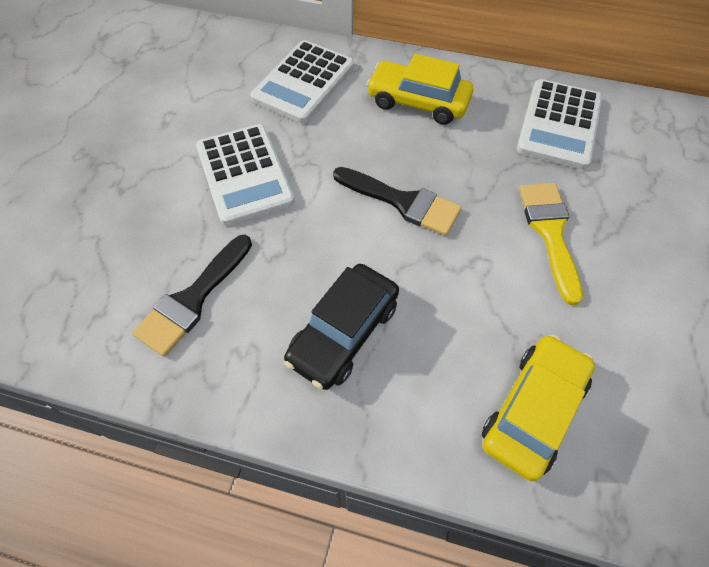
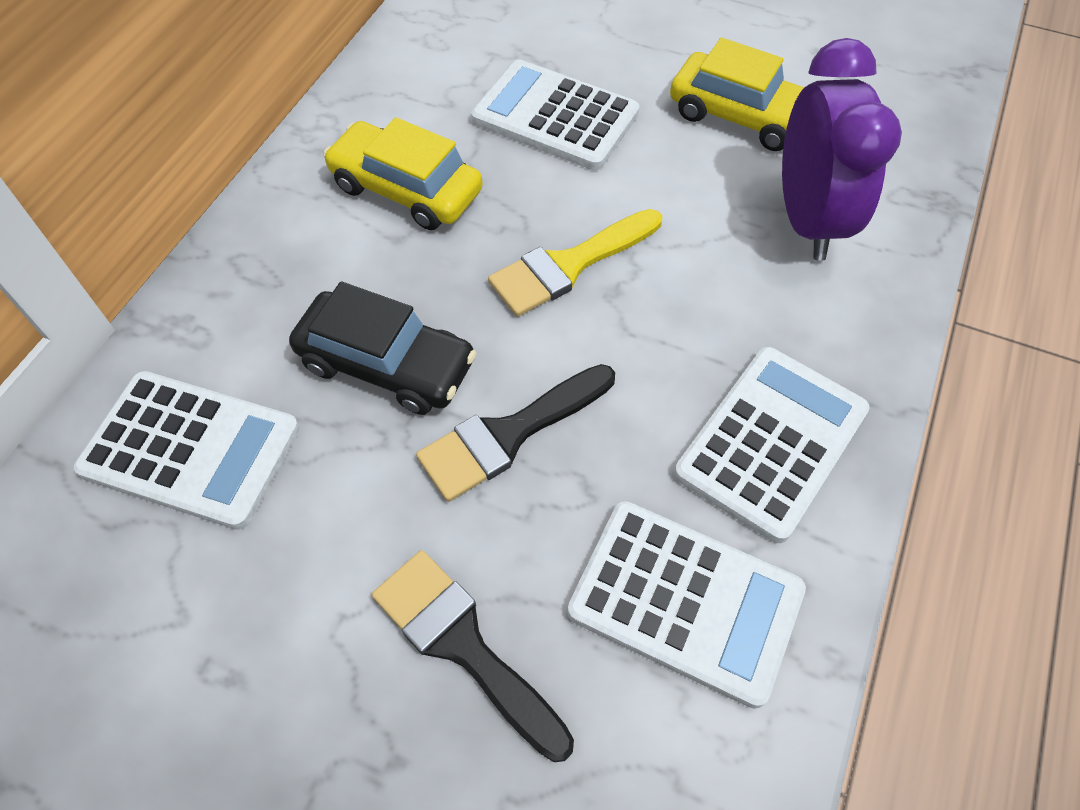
purple clock: 0 -> 1
white calculator: 3 -> 4

